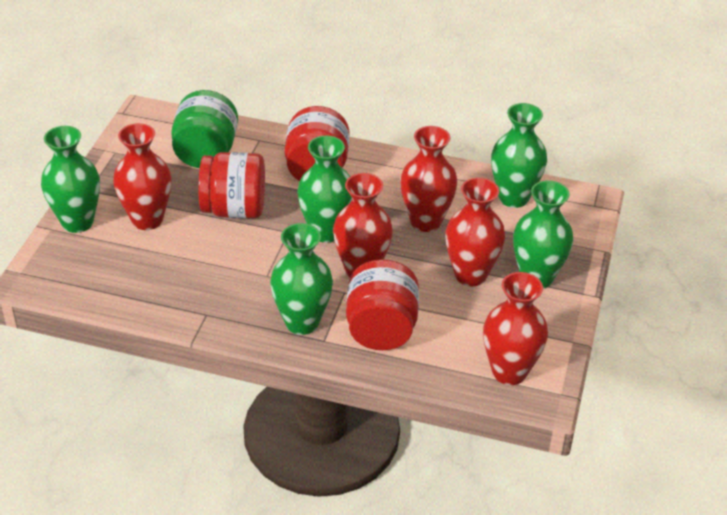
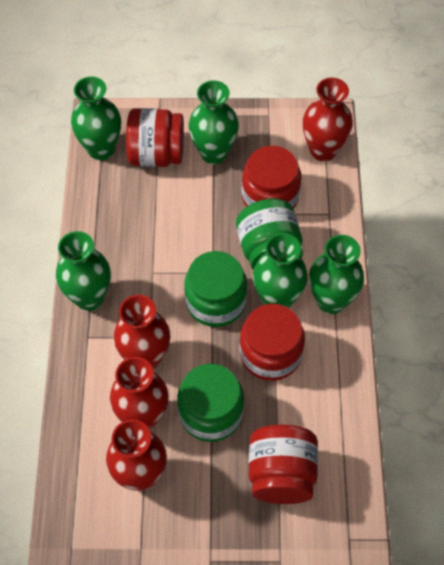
green jar: 1 -> 3
red jar: 3 -> 4
red vase: 5 -> 4

